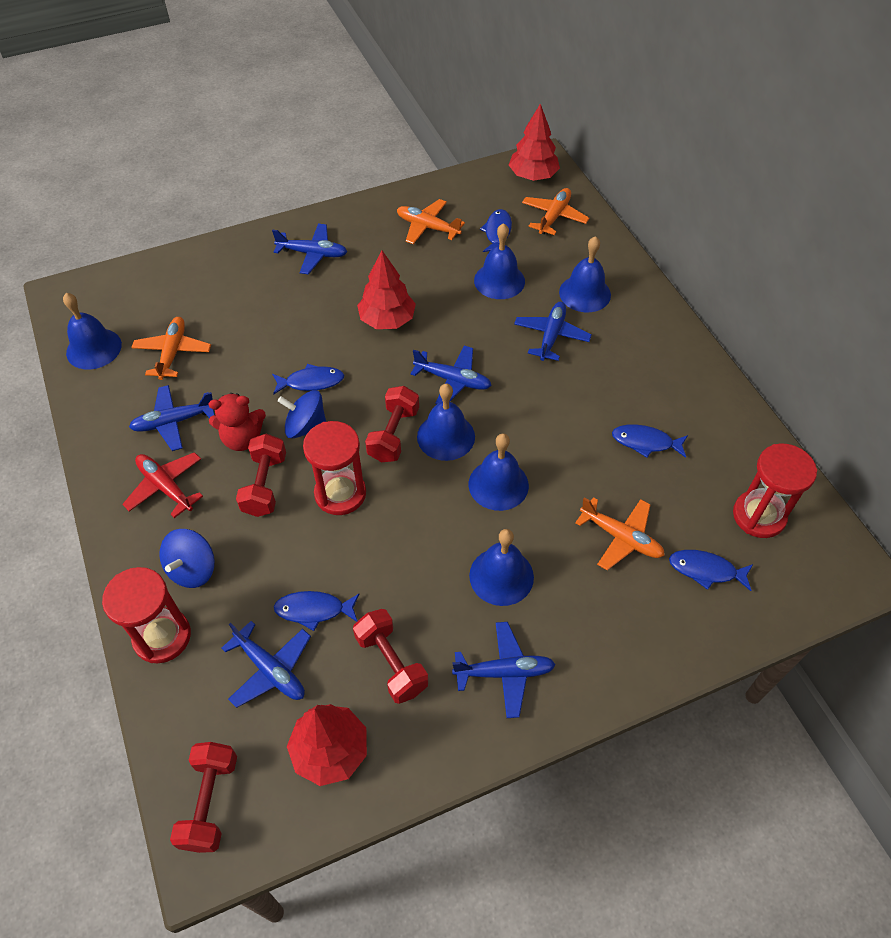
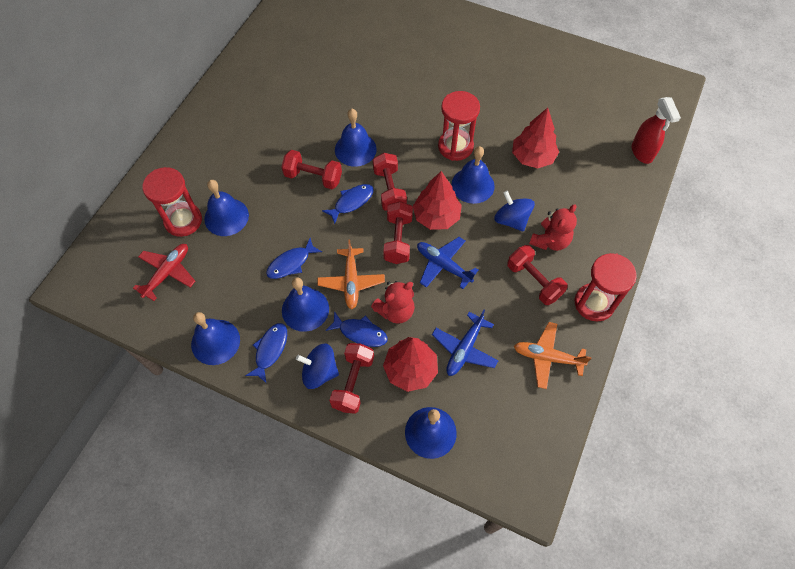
blue fish: 5 -> 4
blue plane: 6 -> 2
orange plane: 4 -> 2
red dumbbell: 4 -> 5
red spray bottle: 0 -> 1
red teddy bear: 1 -> 2

